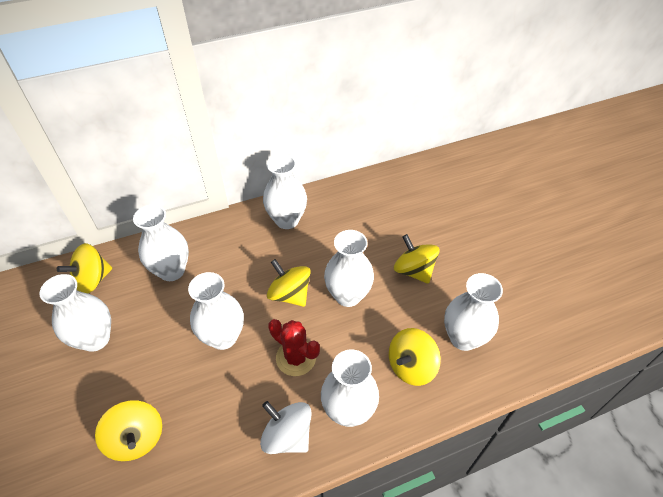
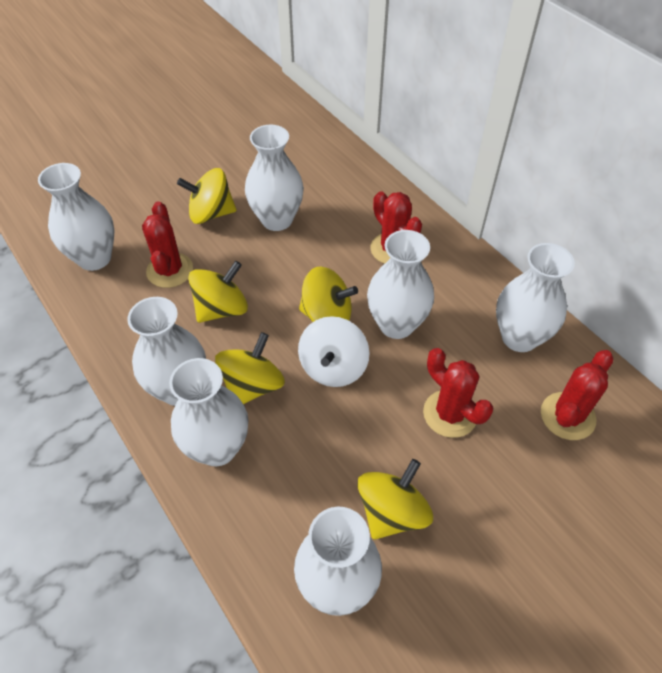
red cactus: 1 -> 4

